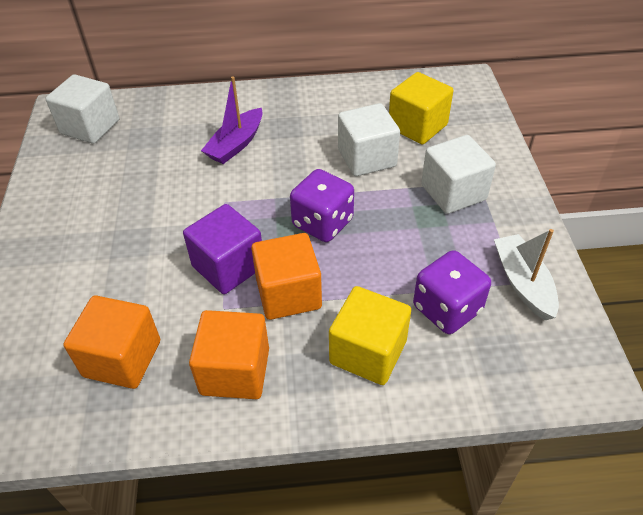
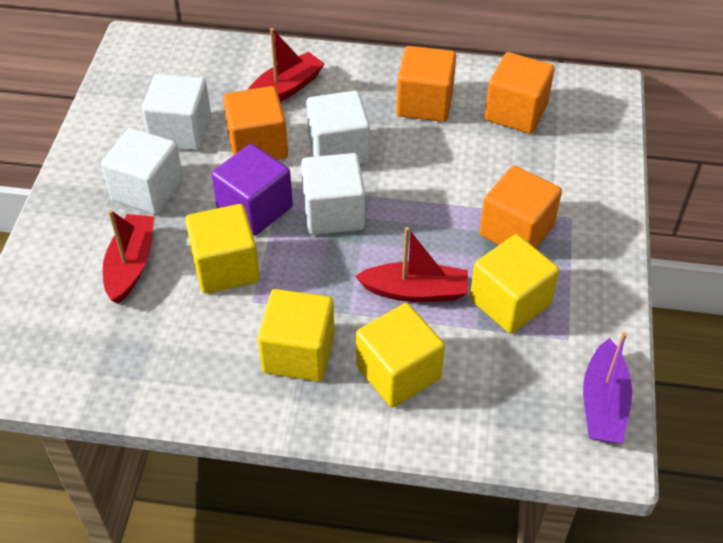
orange cube: 3 -> 4
purple dice: 2 -> 0
red boat: 0 -> 3
white boat: 1 -> 0
white cube: 3 -> 4
yellow cube: 2 -> 4

